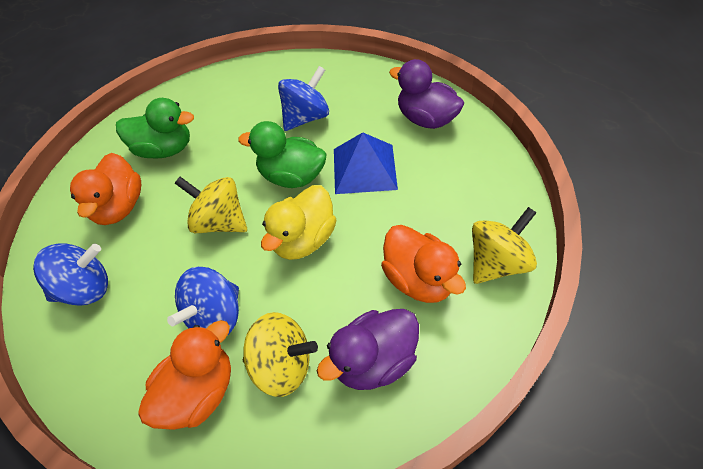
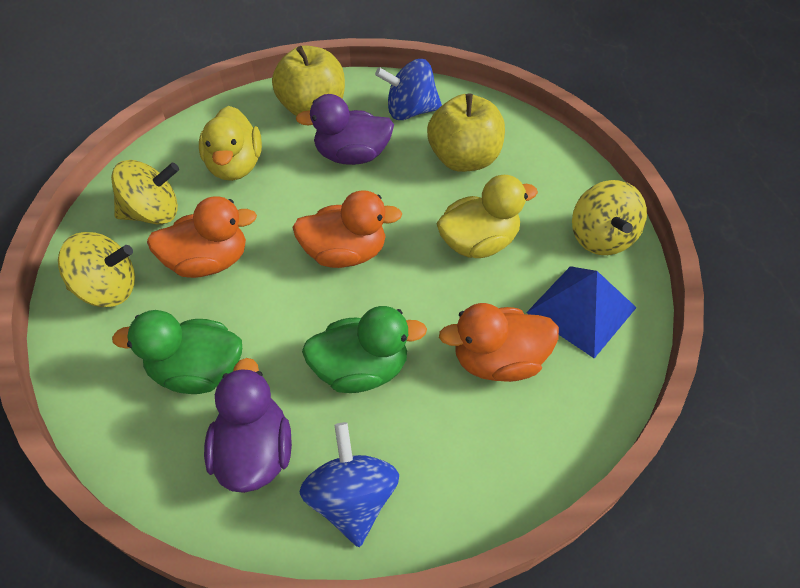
blue spinning top: 3 -> 2
yellow apple: 0 -> 2
yellow duck: 1 -> 2

